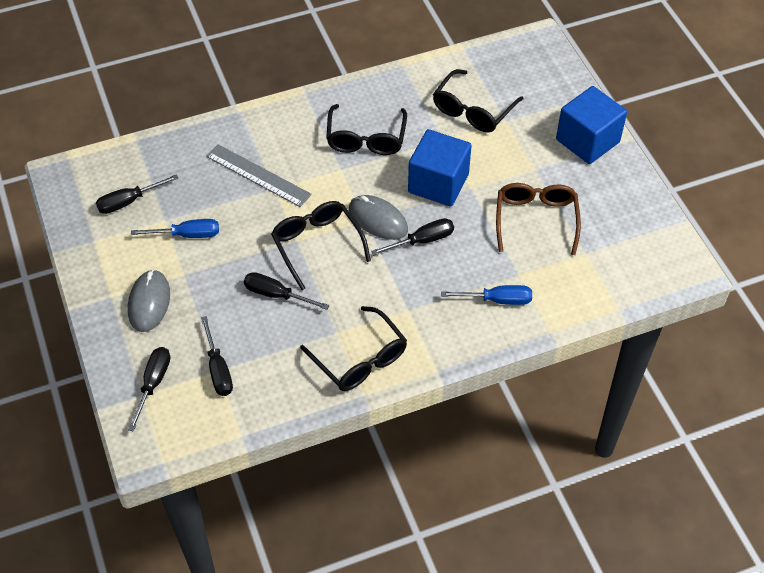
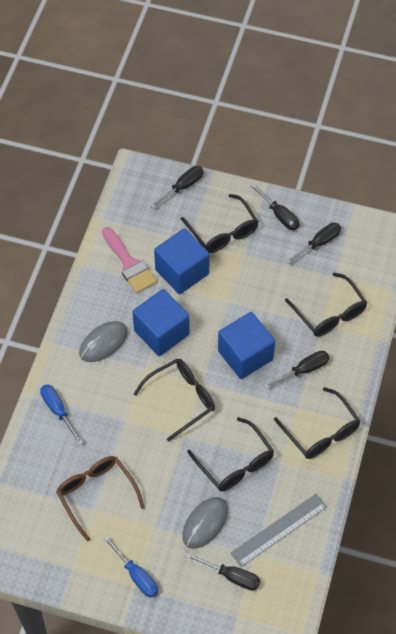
black glasses: 4 -> 5
blue cube: 2 -> 3
pink brush: 0 -> 1

